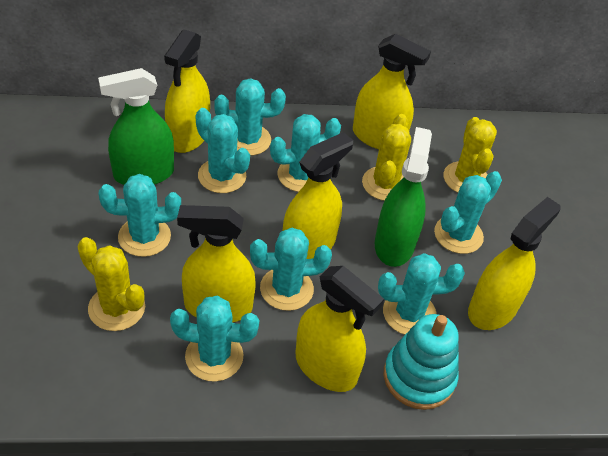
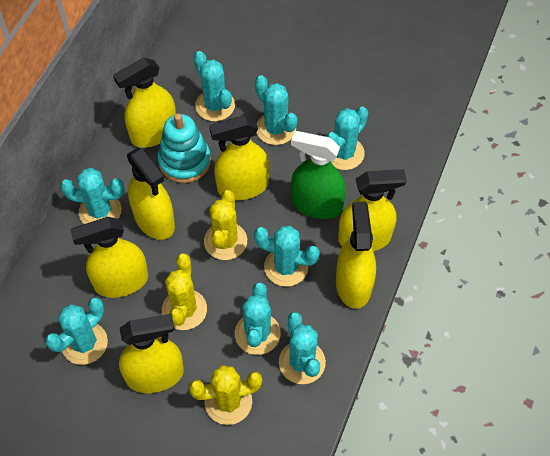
green spray bottle: 2 -> 1
yellow spray bottle: 6 -> 7

